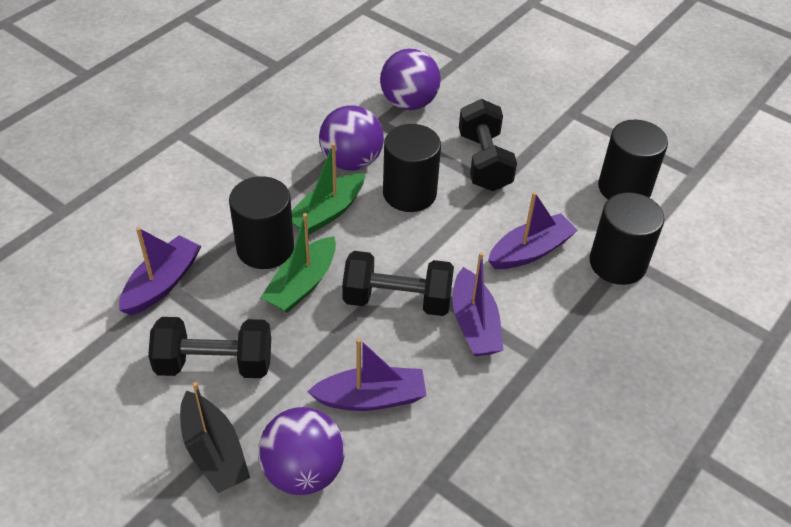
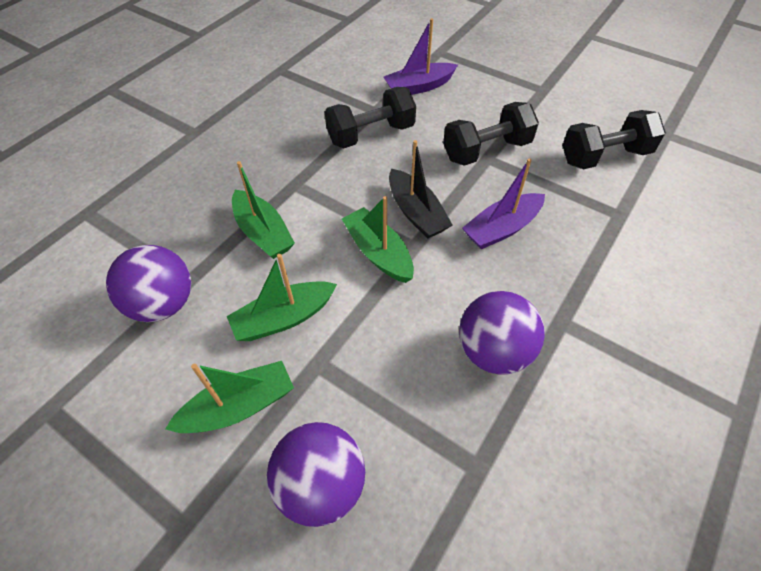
black cylinder: 4 -> 0
green boat: 2 -> 4
purple boat: 4 -> 2

